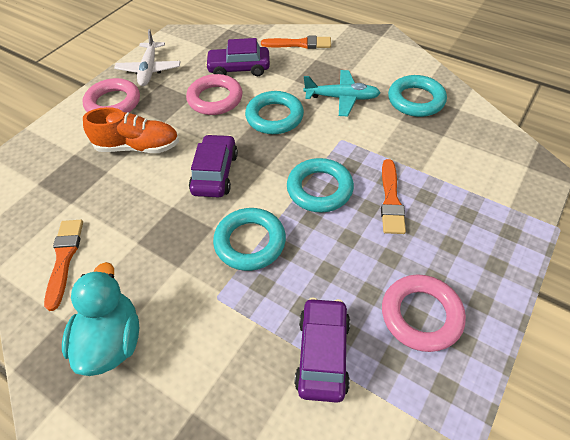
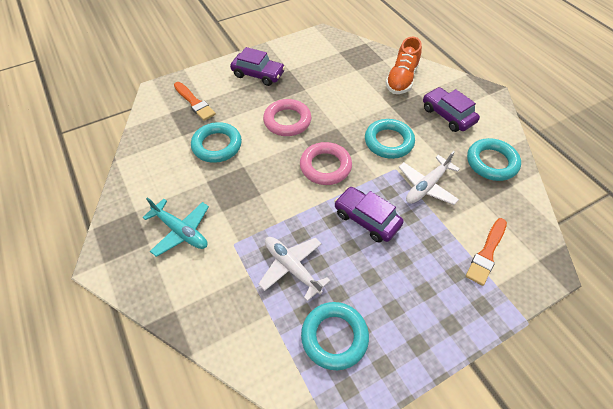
orange brush: 3 -> 2
pink ring: 3 -> 2
turquoise duck: 1 -> 0
white plane: 1 -> 2

